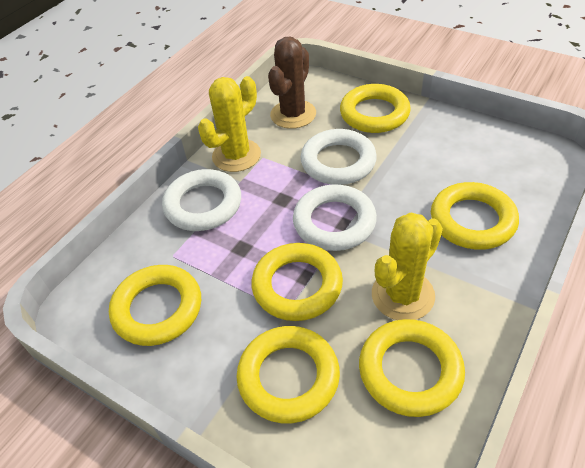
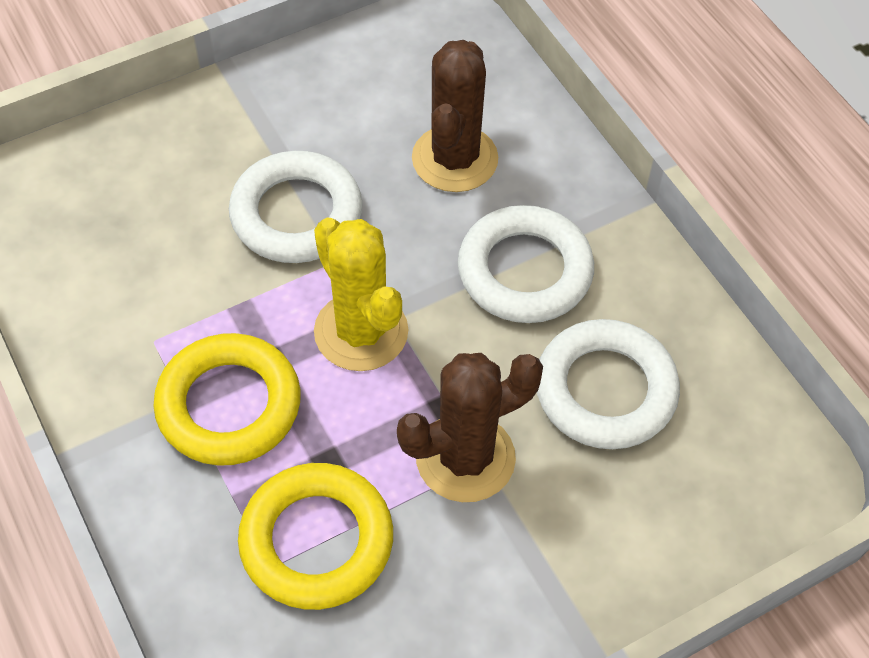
brown cactus: 1 -> 2
yellow cactus: 2 -> 1
yellow ring: 6 -> 2

